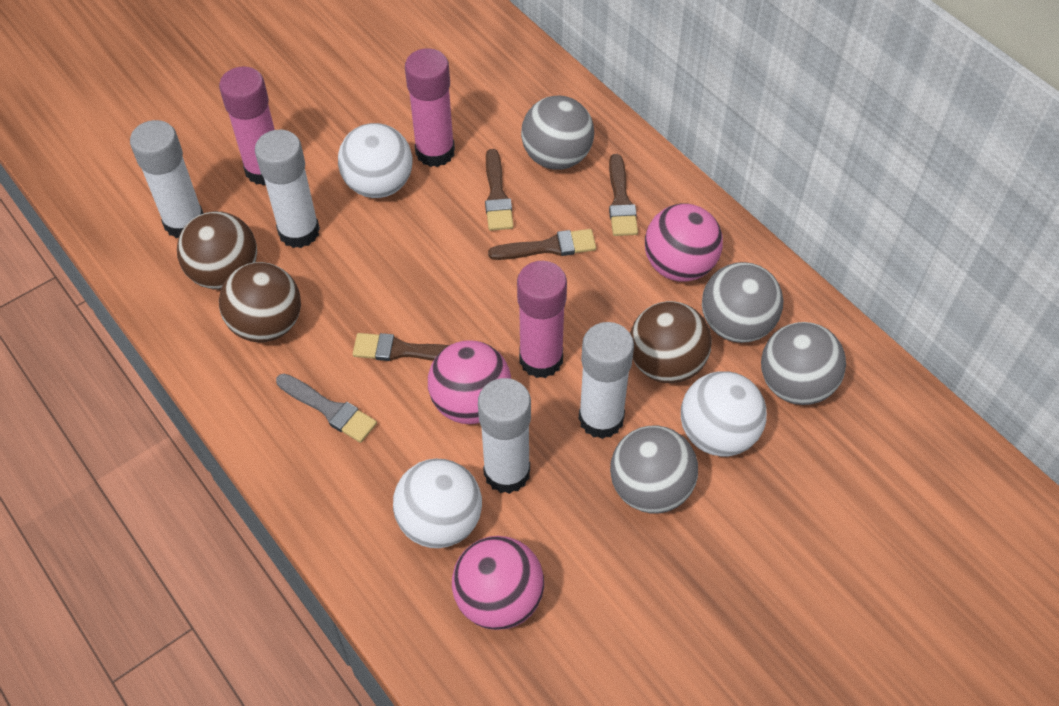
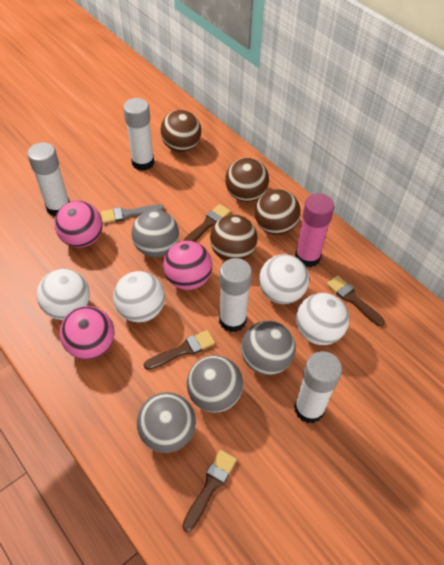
brown ball: 3 -> 4
pink glue stick: 3 -> 1
white ball: 3 -> 4

